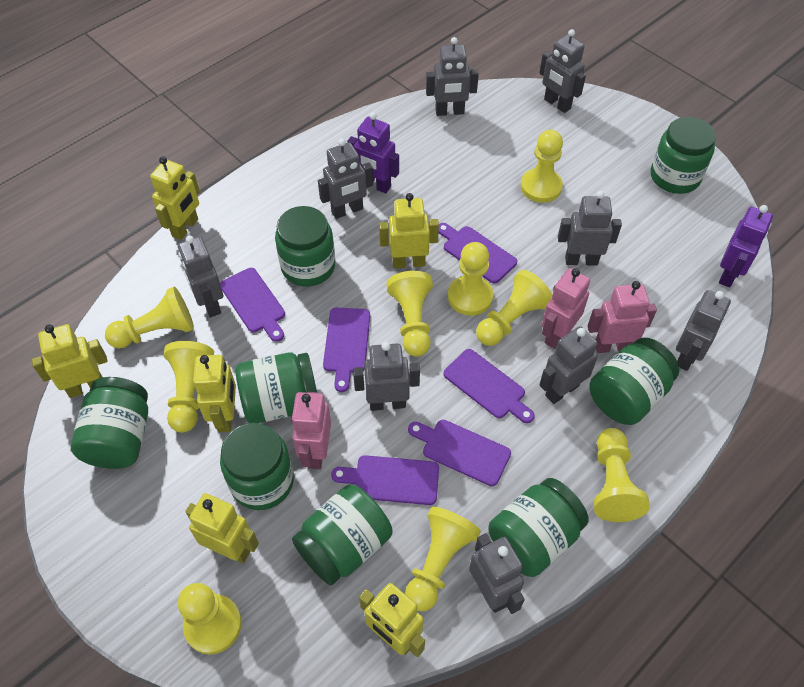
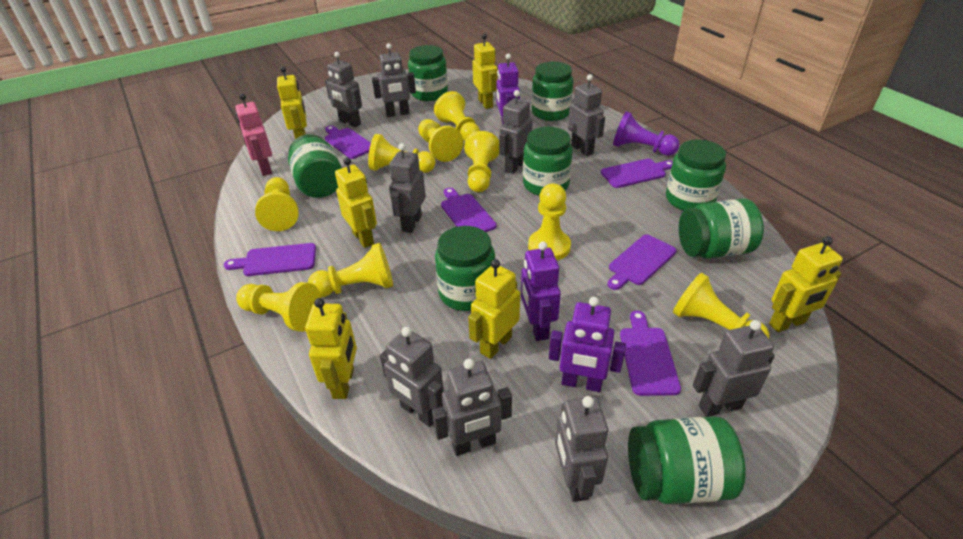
pink robot: 3 -> 1
purple pawn: 0 -> 1
purple robot: 2 -> 3

